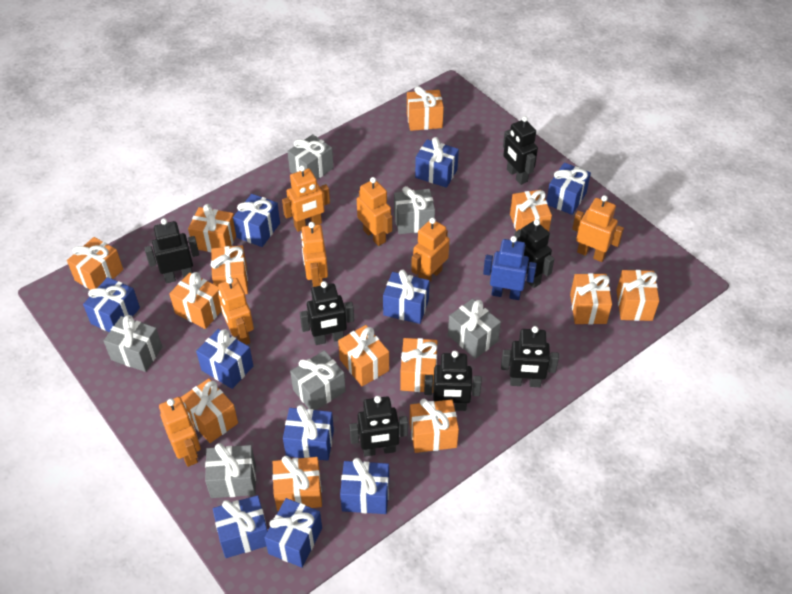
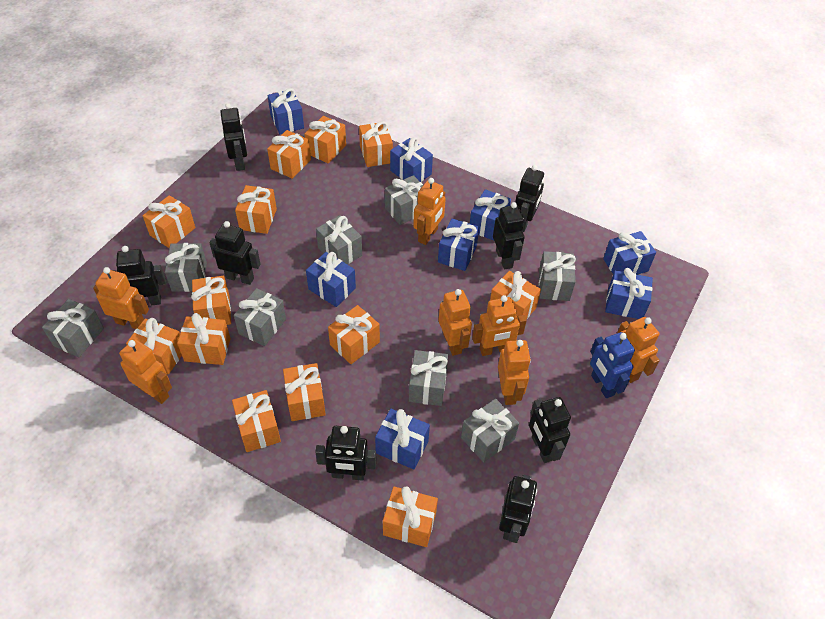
black robot: 7 -> 8
blue gift: 10 -> 8
grey gift: 6 -> 8

